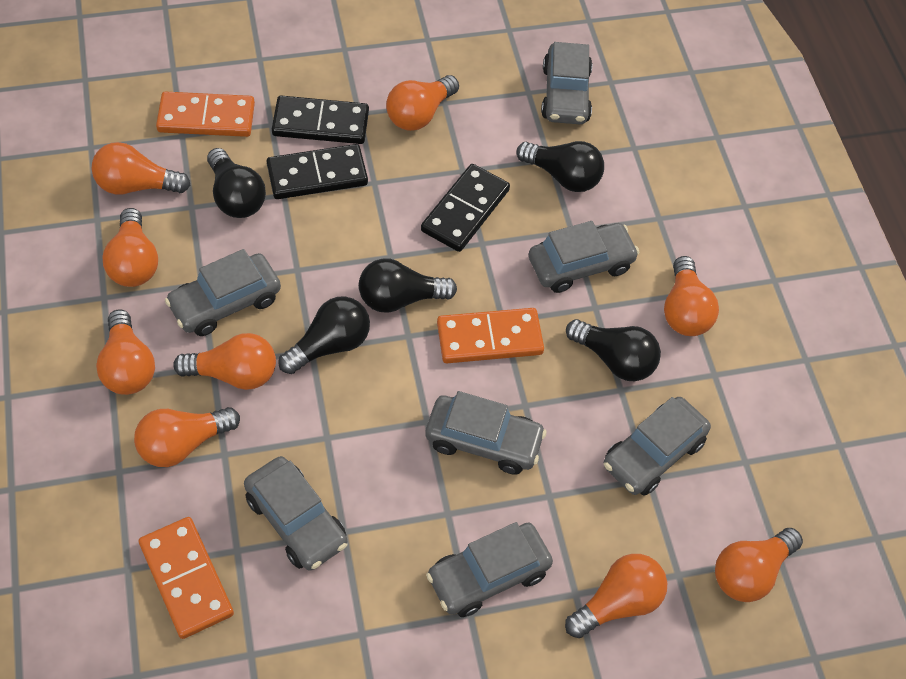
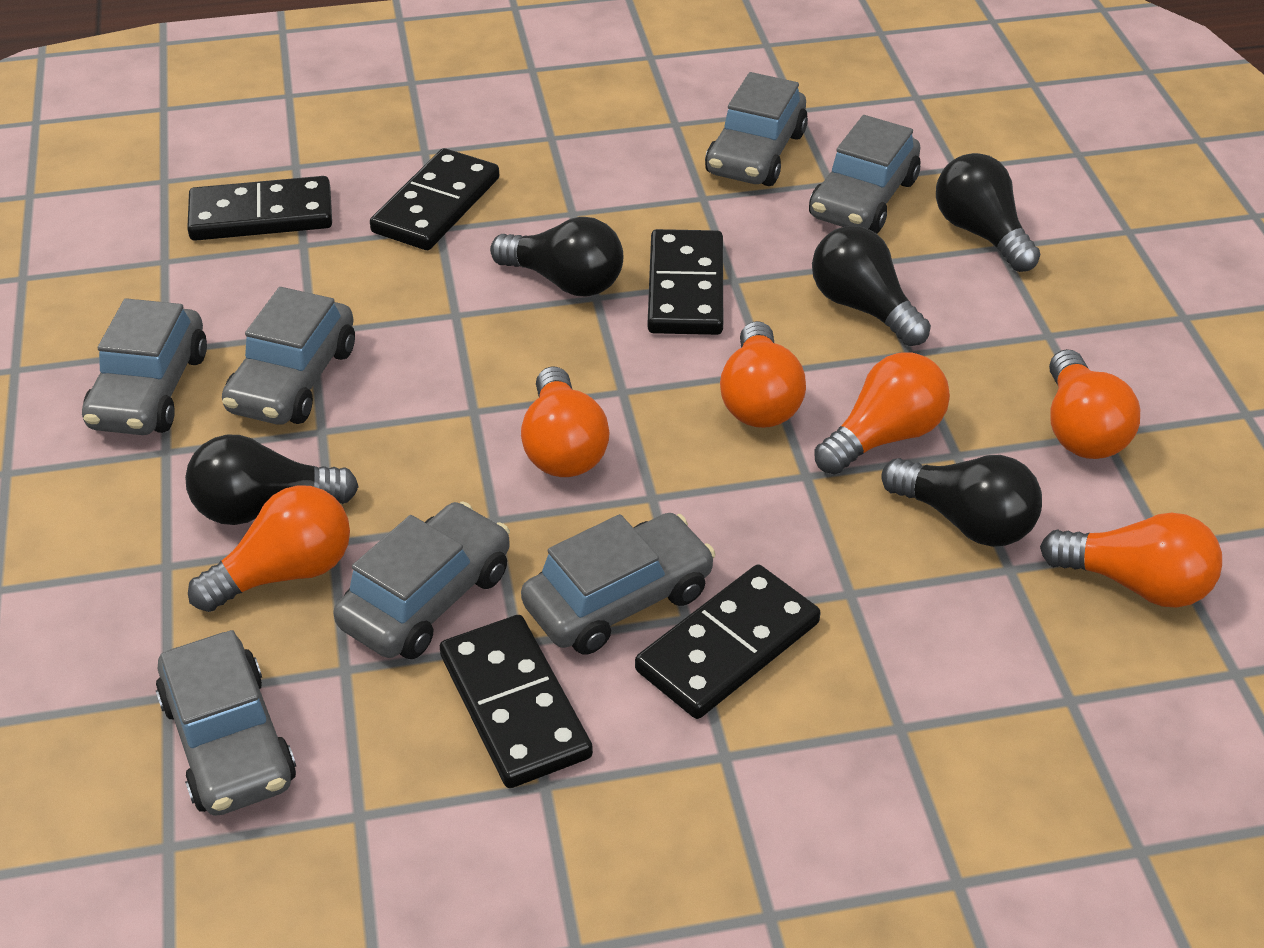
black domino: 3 -> 5
orange domino: 3 -> 0
orange light bulb: 9 -> 6

